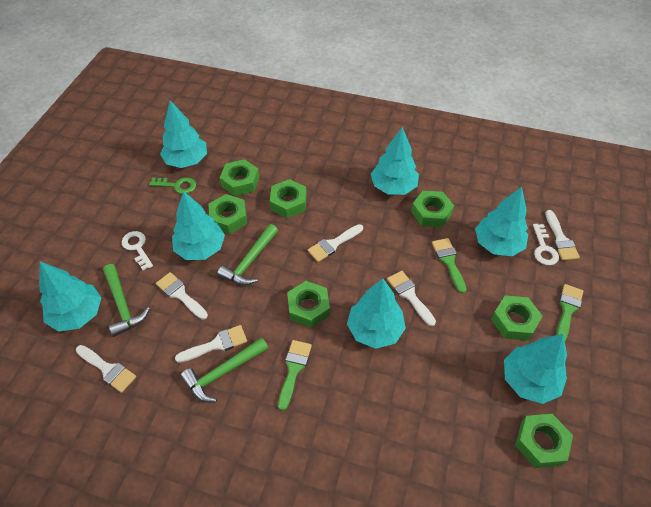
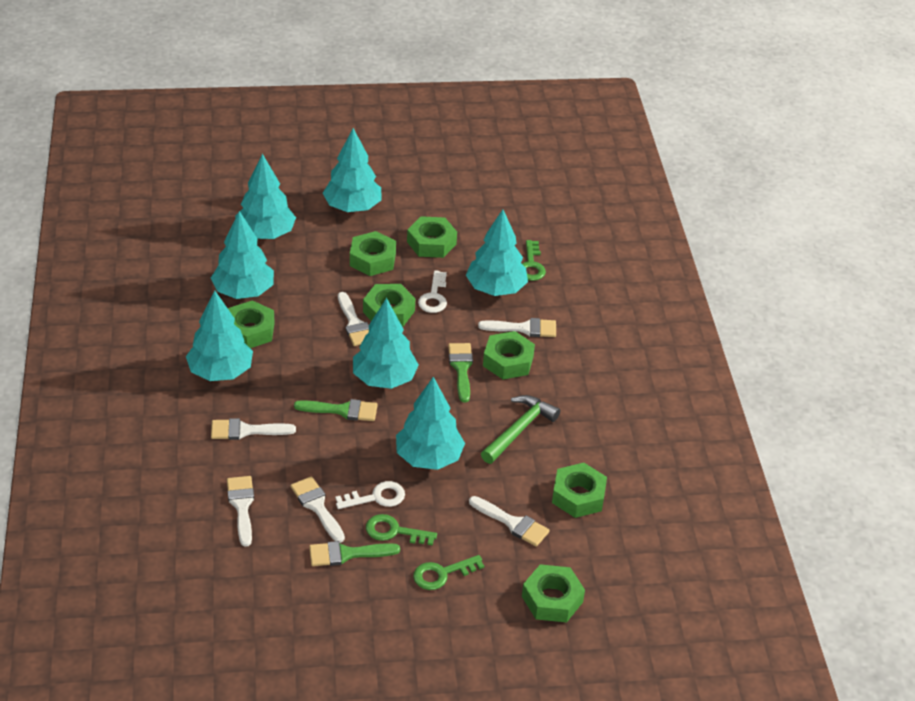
green hammer: 3 -> 1
green key: 1 -> 3

